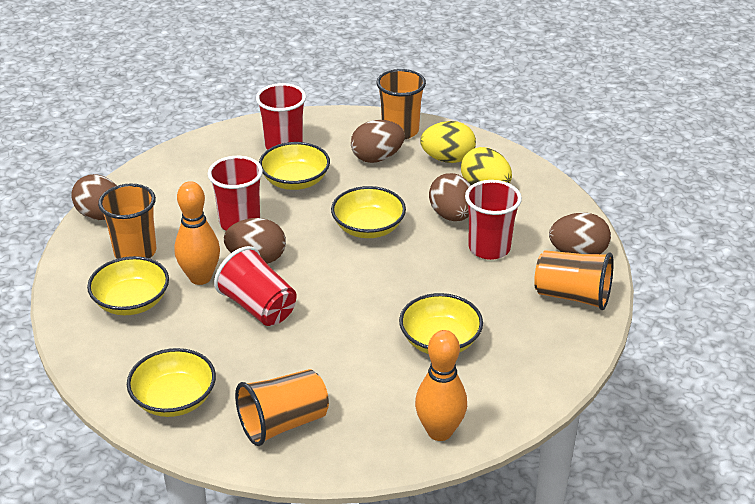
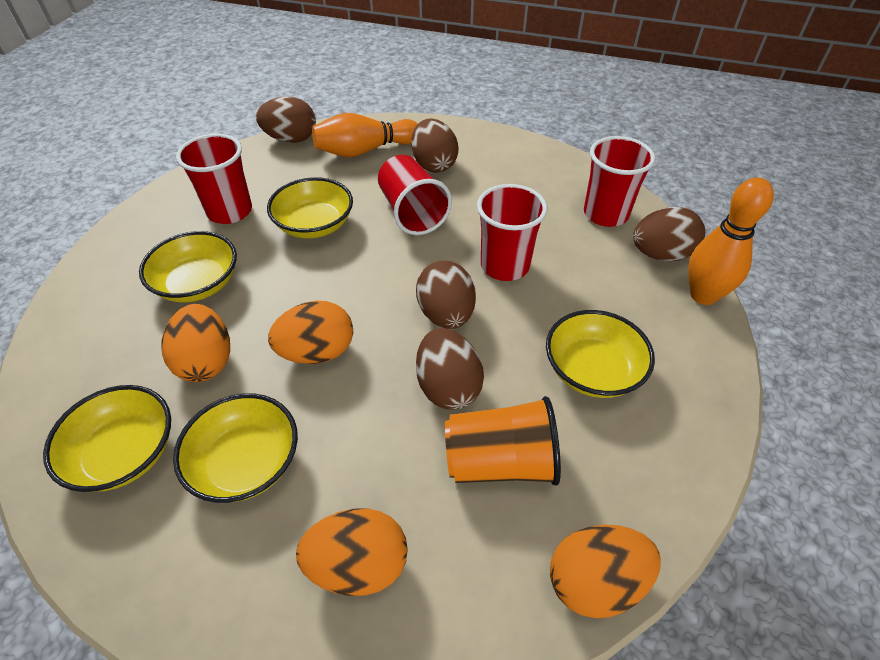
orange cup: 4 -> 1
orange egg: 0 -> 4
yellow egg: 2 -> 0

